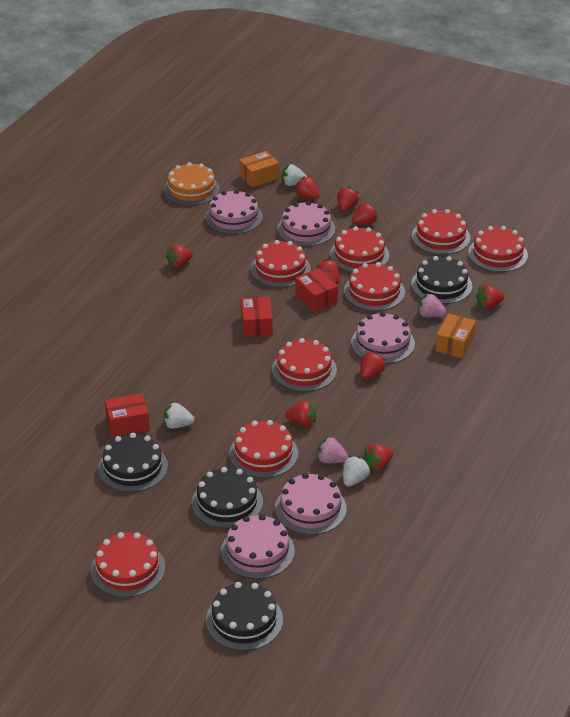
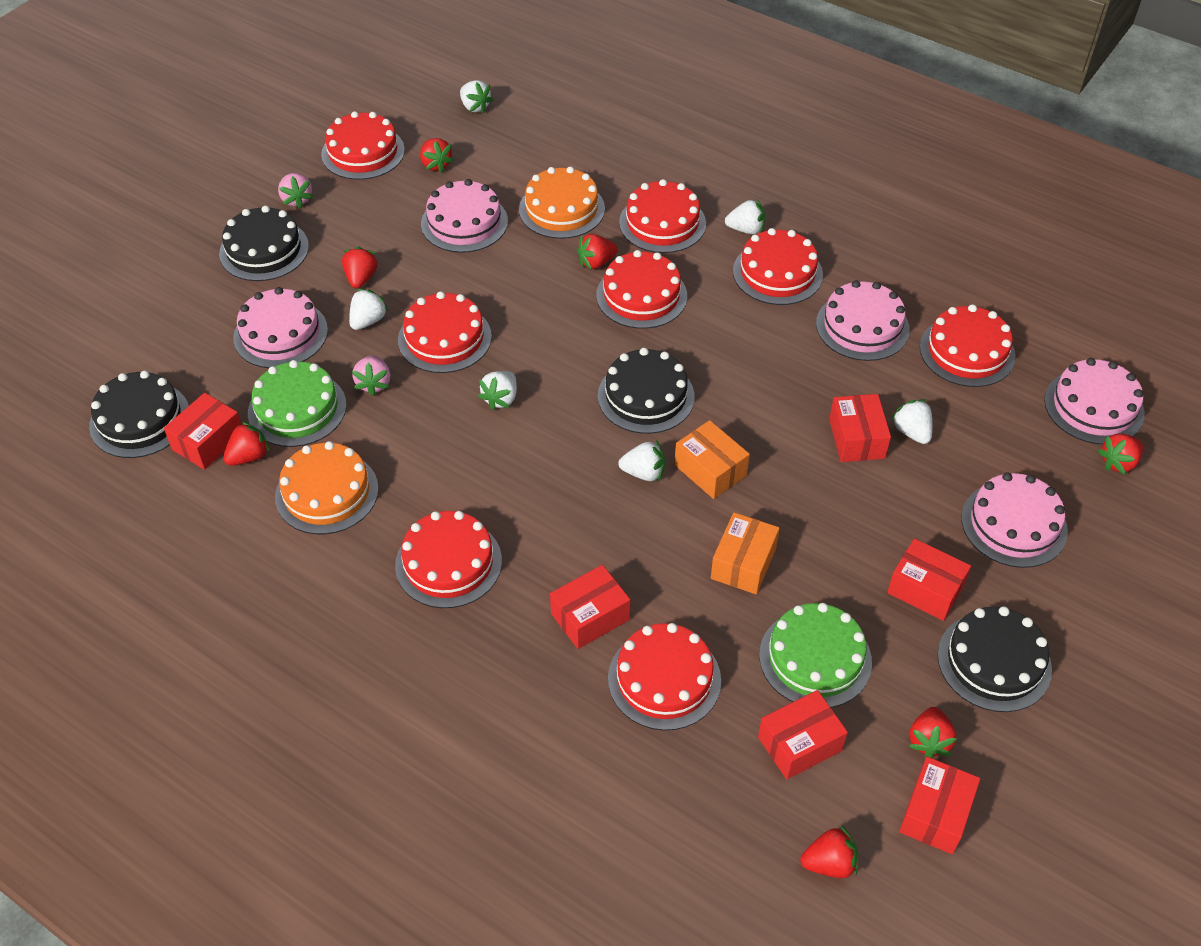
green cake: 0 -> 2
orange cake: 1 -> 2
red box: 3 -> 6
red strawberry: 9 -> 7
white strawberry: 3 -> 6

